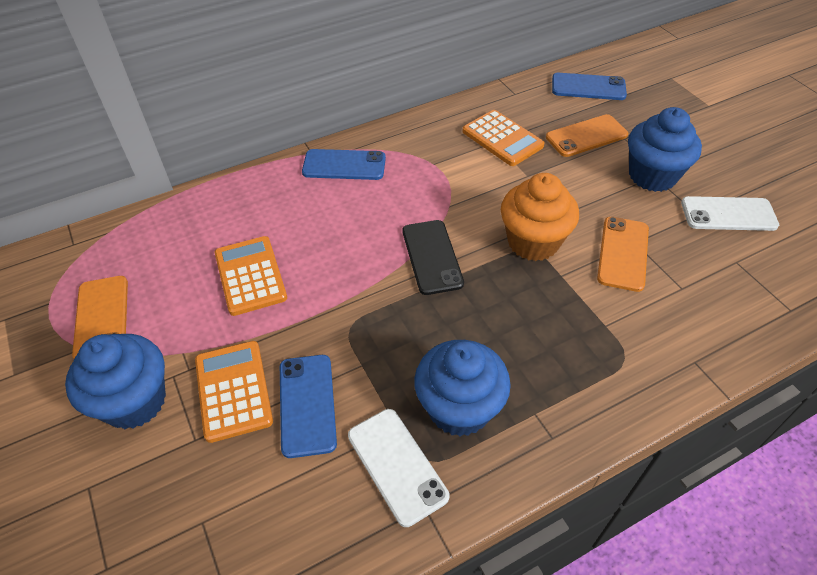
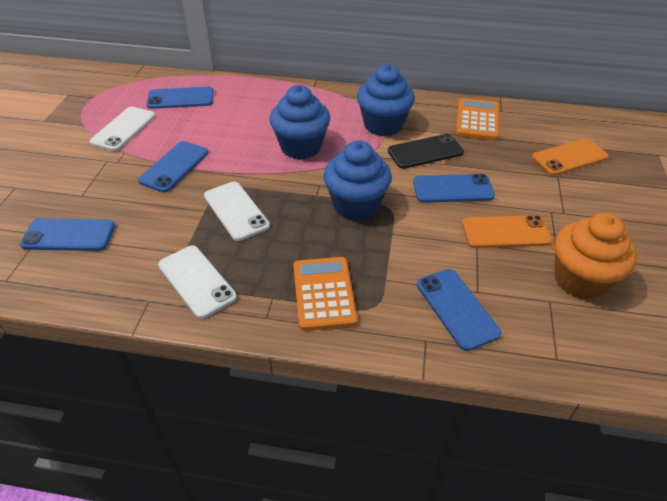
blue phone: 3 -> 5
orange calculator: 3 -> 2
orange phone: 3 -> 2
white phone: 2 -> 3

